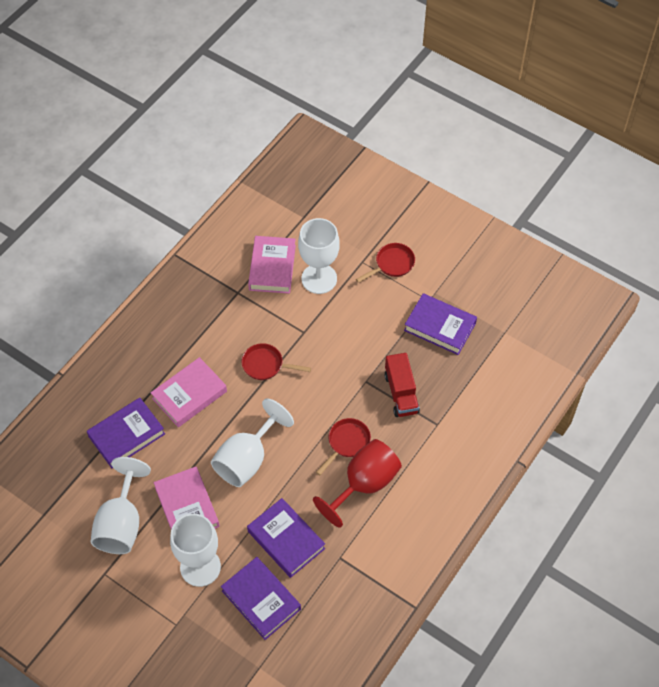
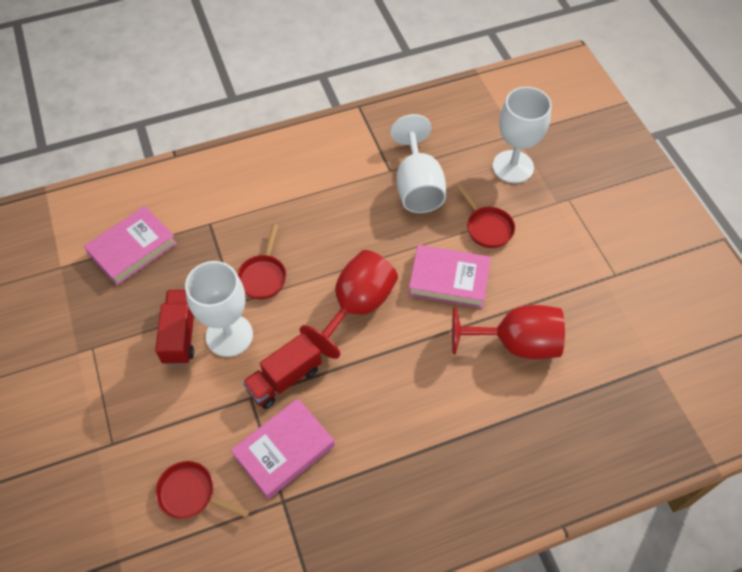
purple book: 4 -> 0
red goblet: 1 -> 2
red truck: 1 -> 2
white goblet: 4 -> 3

